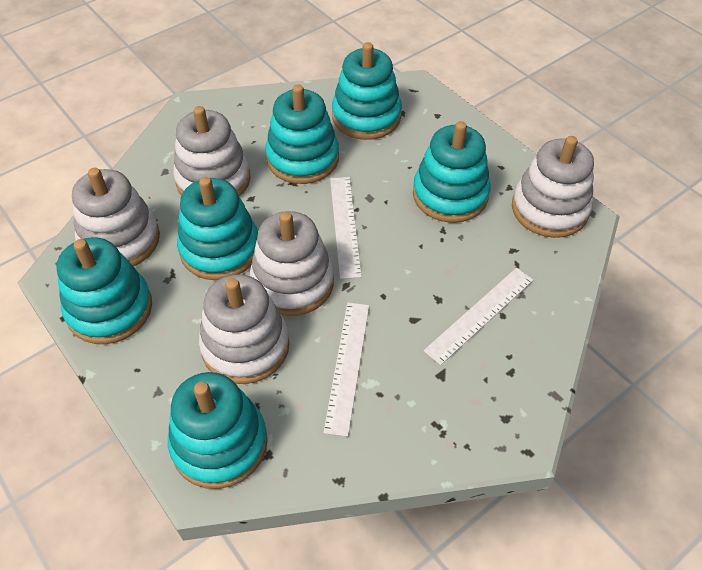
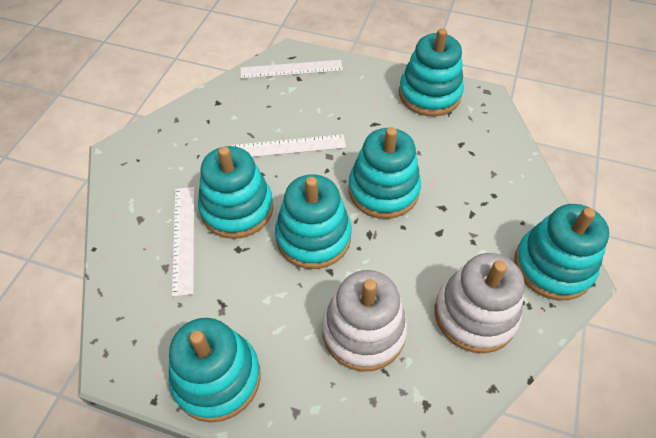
white stacking toy: 5 -> 2

